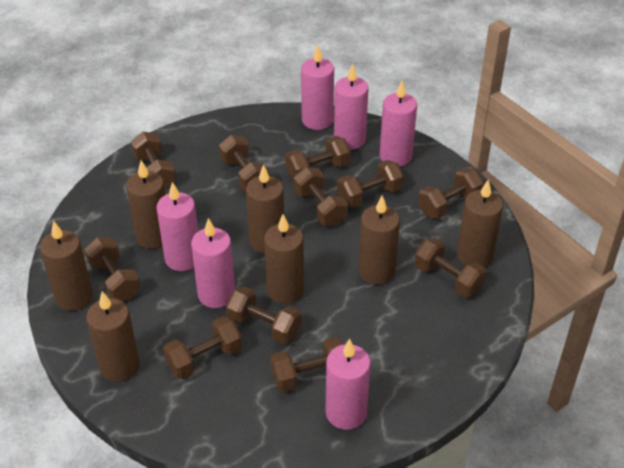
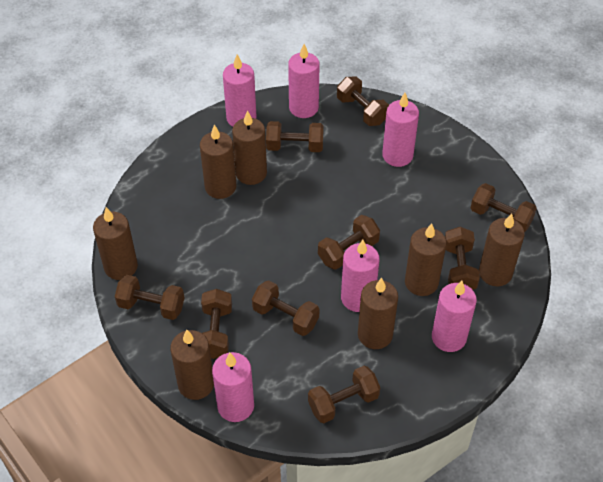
brown dumbbell: 11 -> 9

